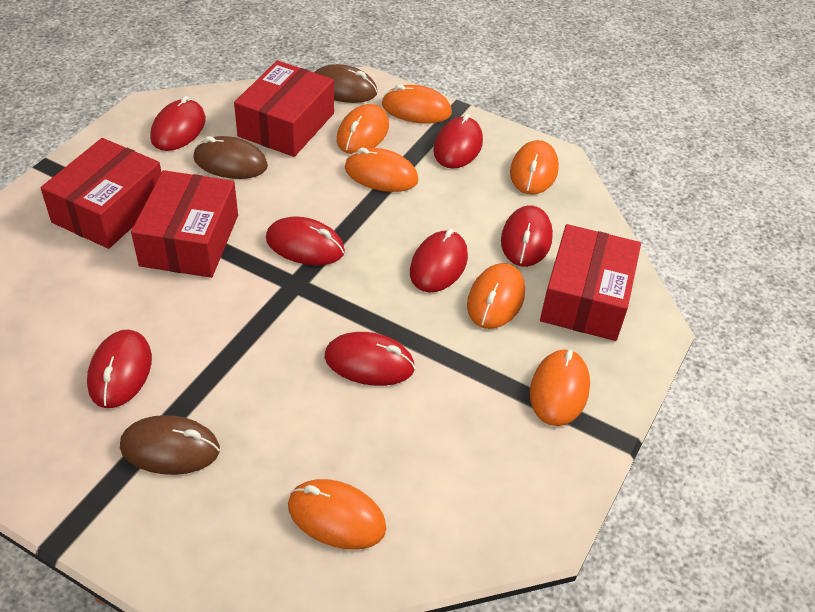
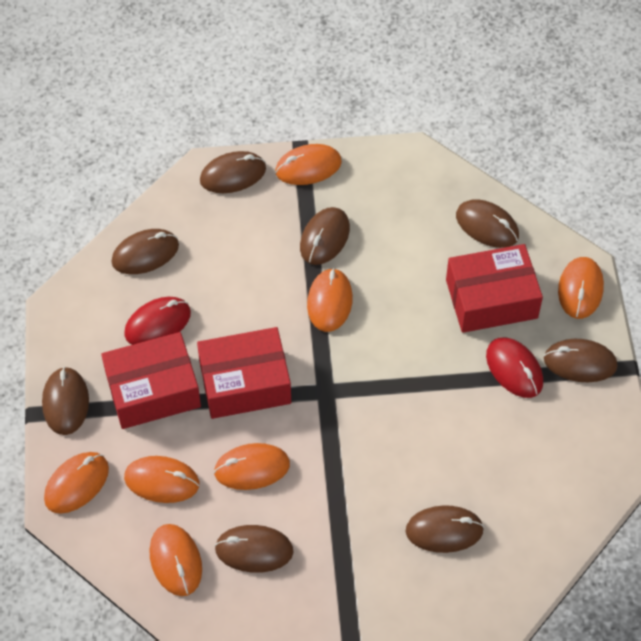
brown mouse: 3 -> 8
red box: 4 -> 3
red mouse: 7 -> 2

